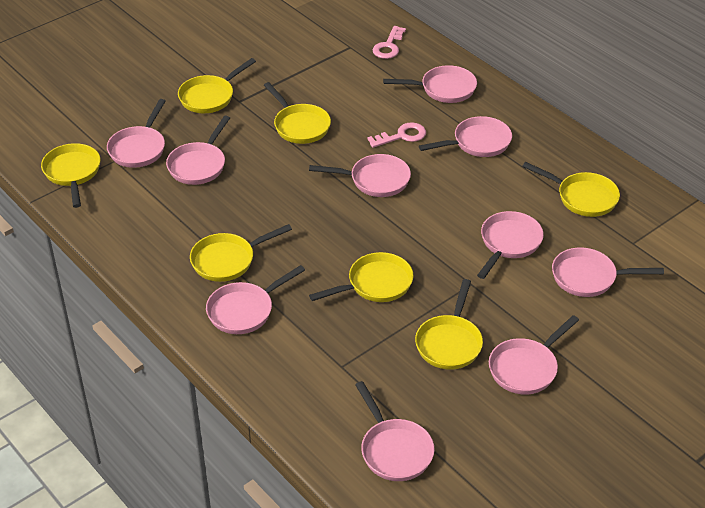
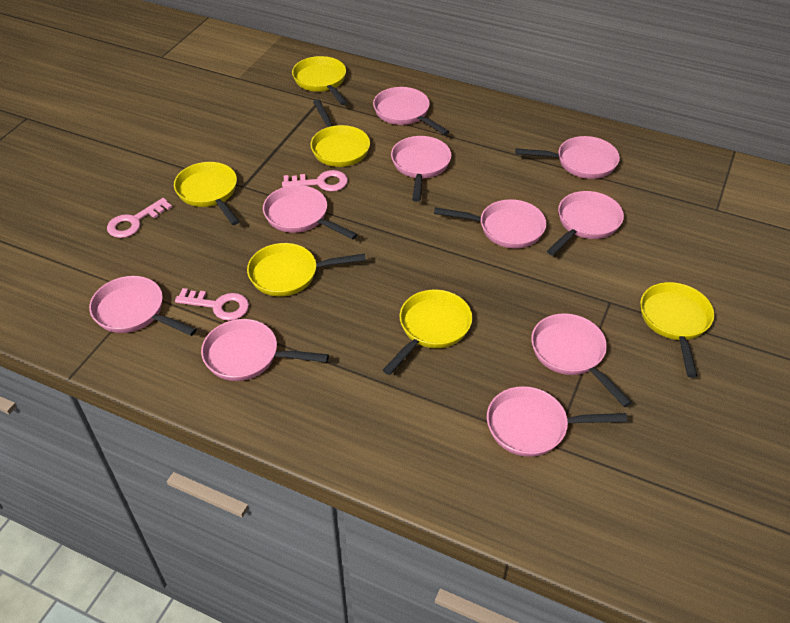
pink key: 2 -> 3
yellow pan: 7 -> 6

